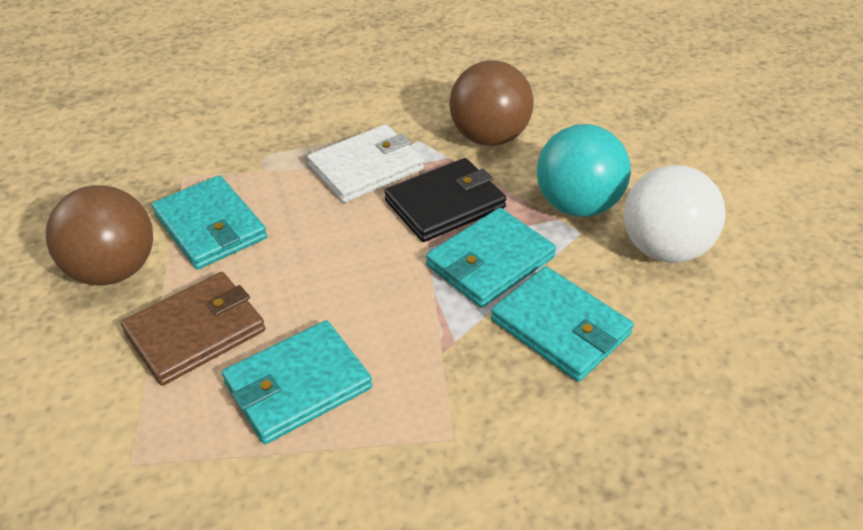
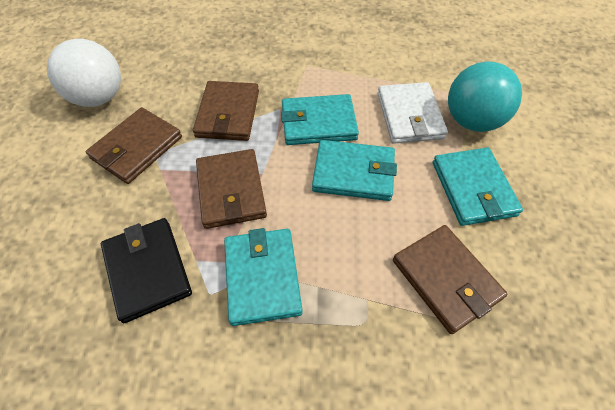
brown ball: 2 -> 0
brown wallet: 1 -> 4

